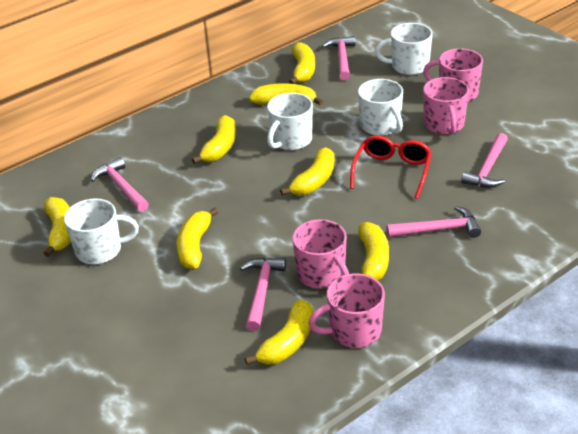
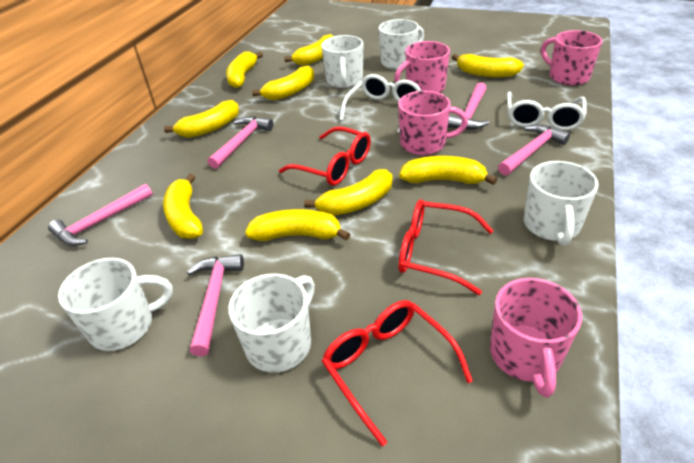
red glasses: 1 -> 3
white glasses: 0 -> 2
white mug: 4 -> 5
yellow banana: 8 -> 9

